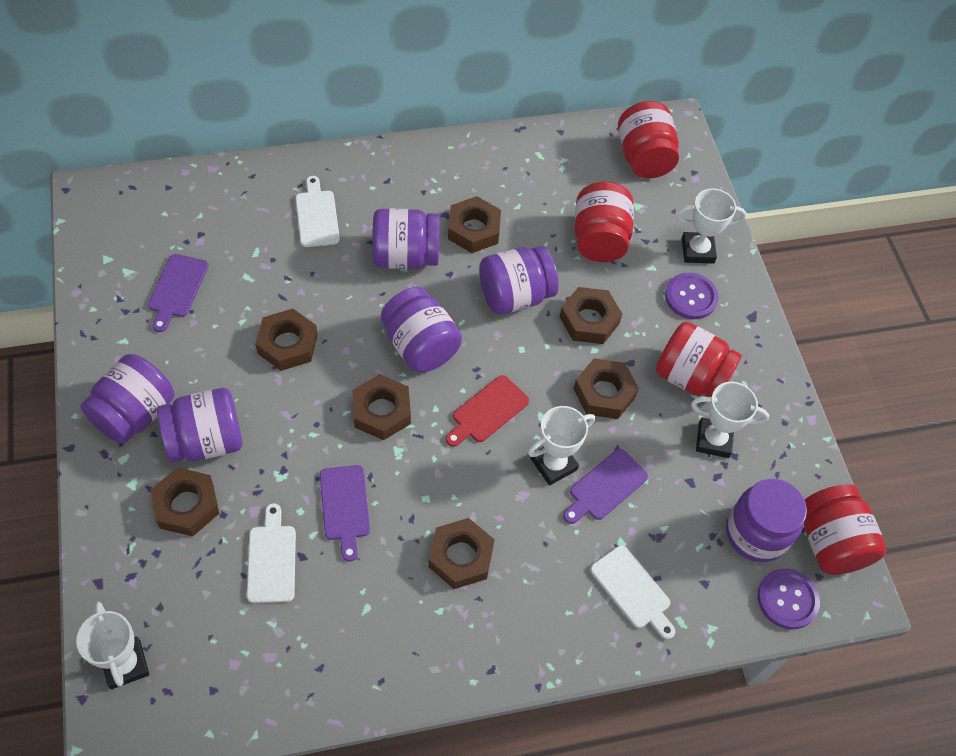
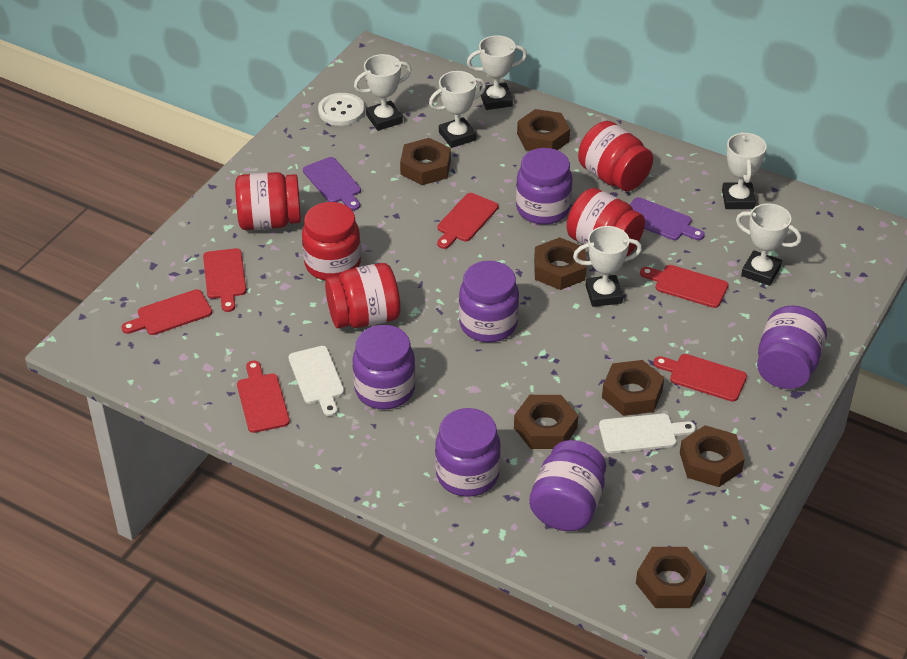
purple button: 2 -> 0
purple cutting board: 3 -> 2
red cutting board: 1 -> 6
red jar: 4 -> 5
white button: 0 -> 1
white cutting board: 3 -> 2
white trophy: 4 -> 6

